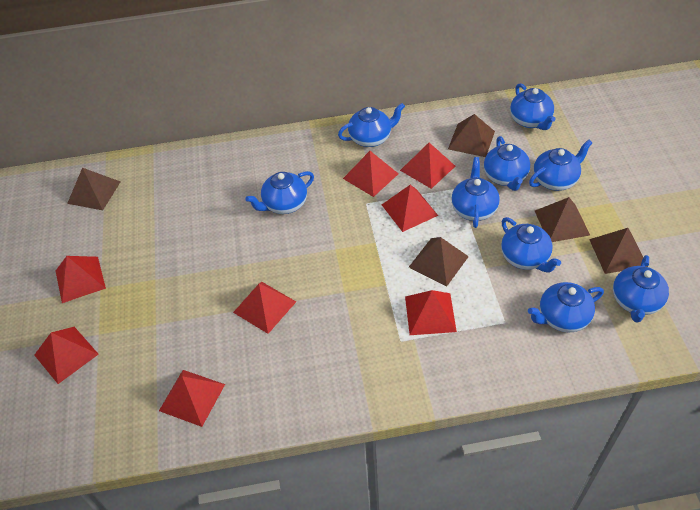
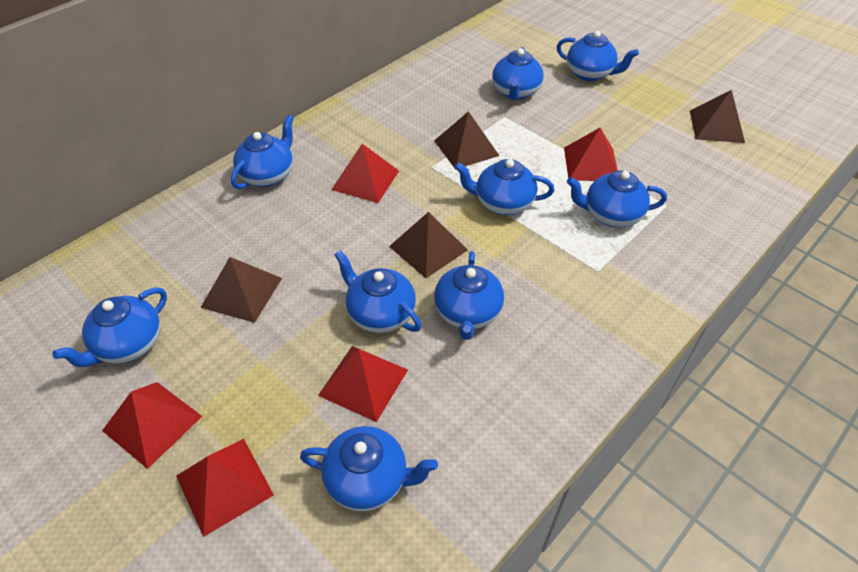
brown pyramid: 5 -> 4
red pyramid: 8 -> 5

